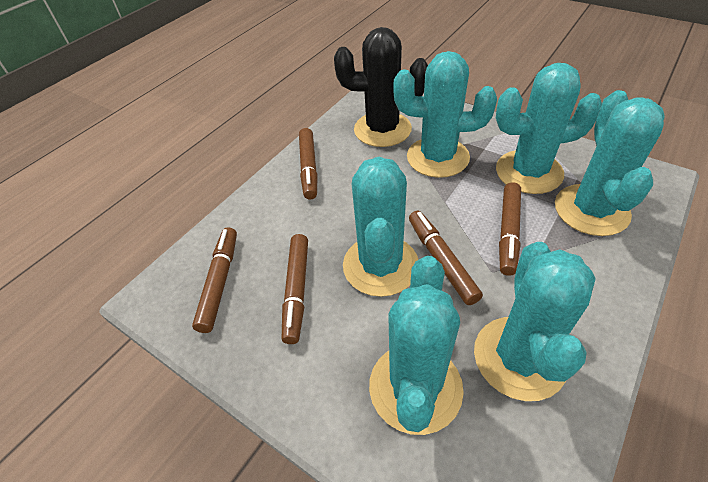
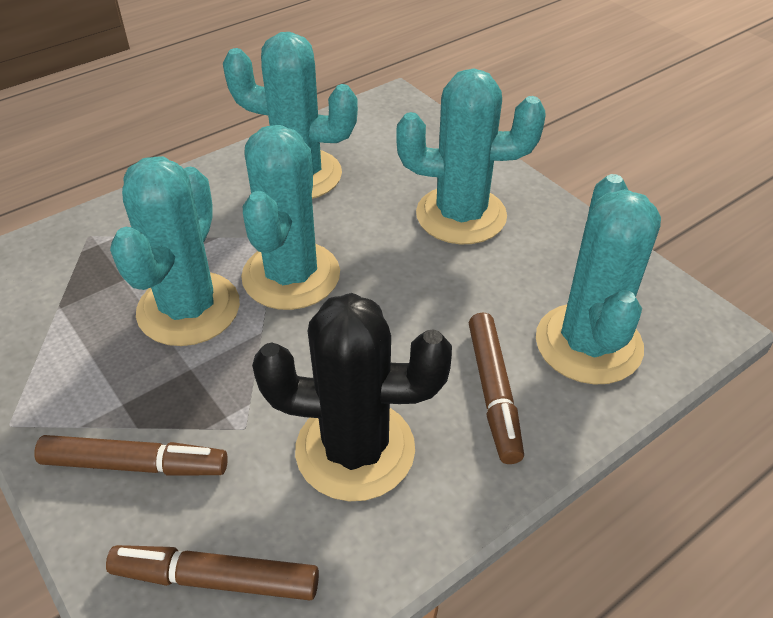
brown marker: 5 -> 3
turquoise cactus: 6 -> 5

